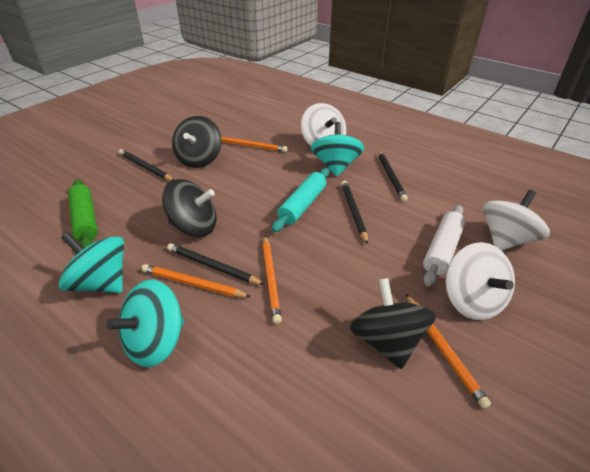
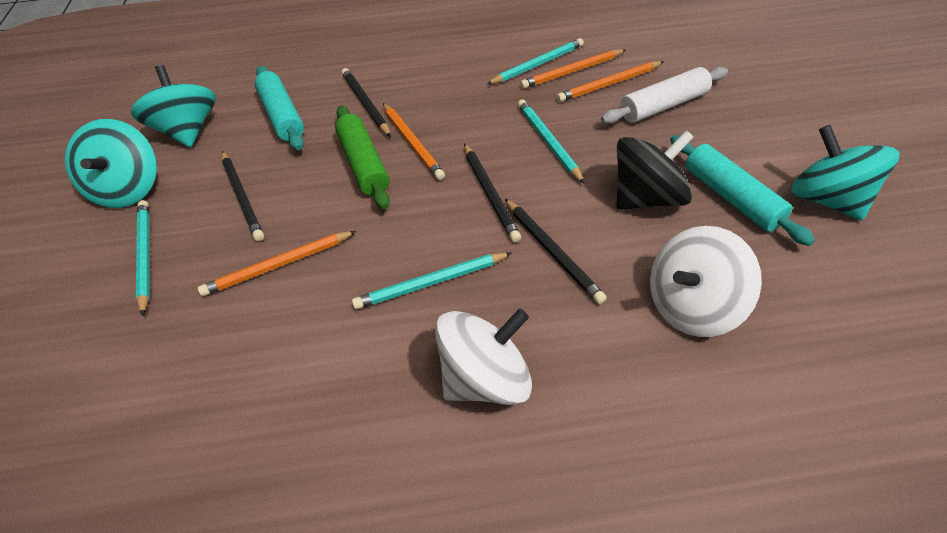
black spinning top: 3 -> 1
turquoise pencil: 0 -> 4
turquoise rolling pin: 1 -> 2
white spinning top: 3 -> 2

